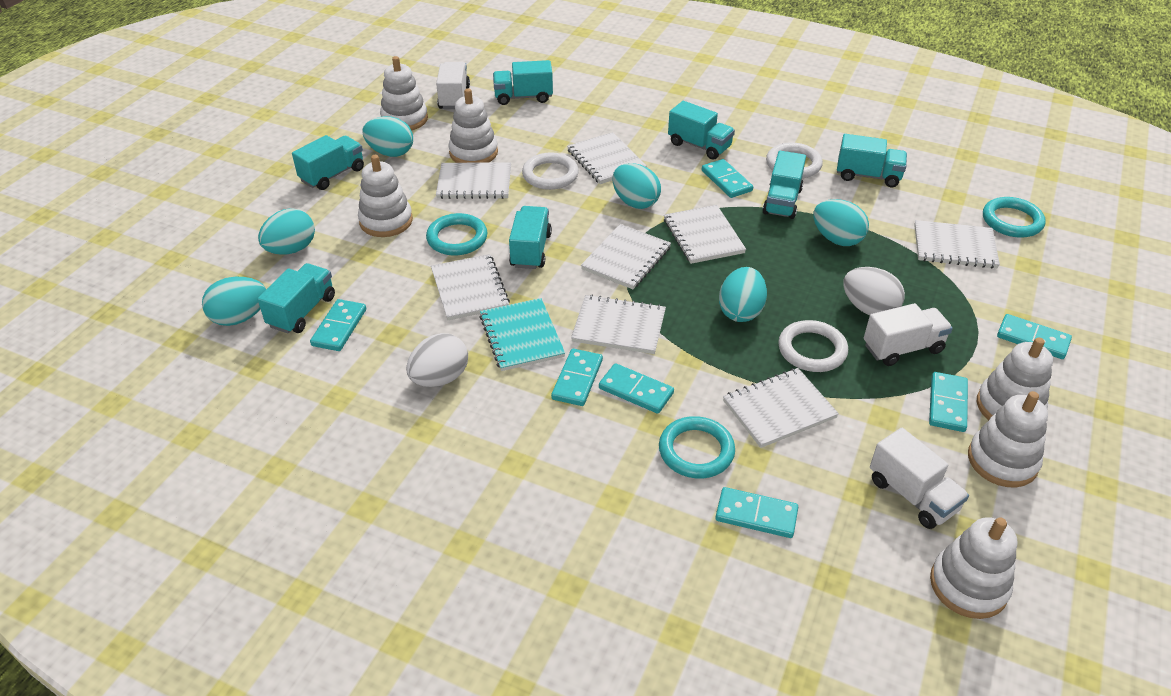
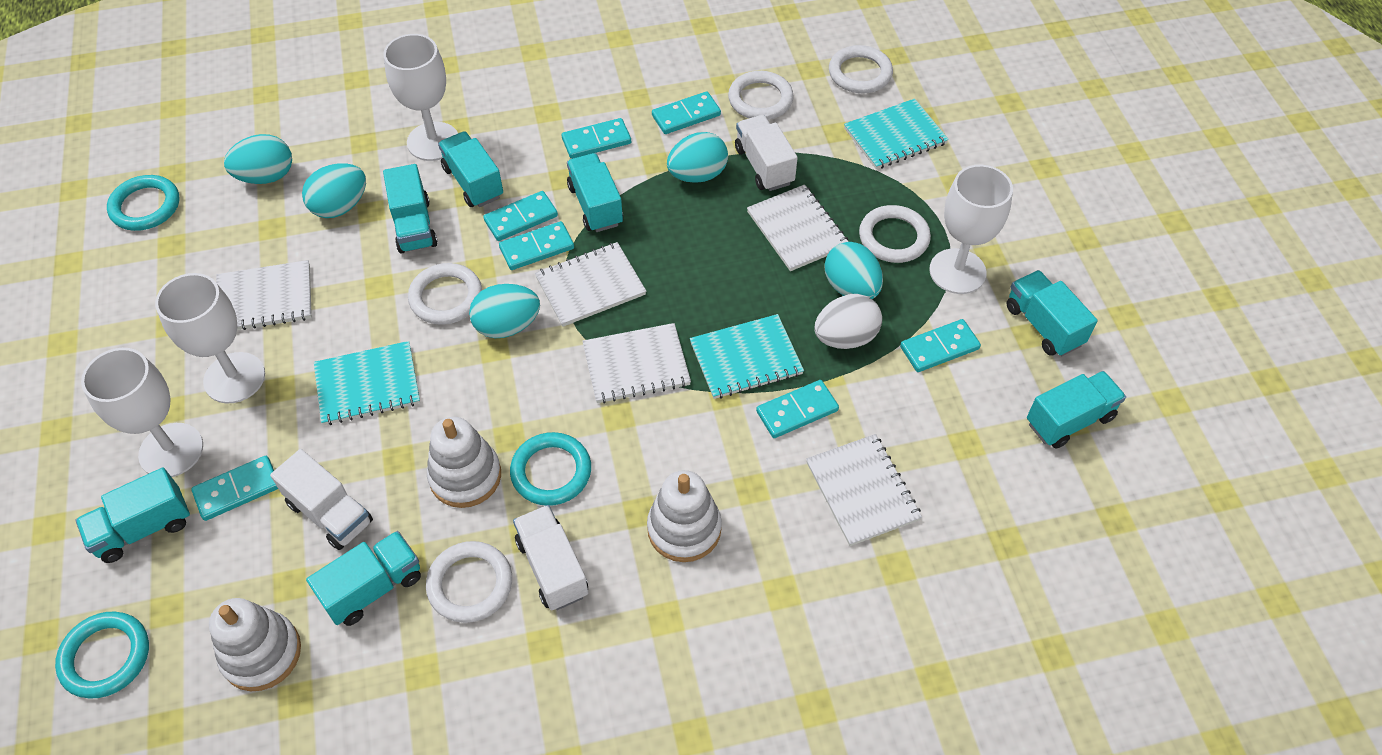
turquoise egg: 6 -> 5
turquoise notebook: 1 -> 3
white egg: 2 -> 1
white goblet: 0 -> 4
white notebook: 8 -> 5
white ring: 3 -> 5
white stacking toy: 6 -> 3

